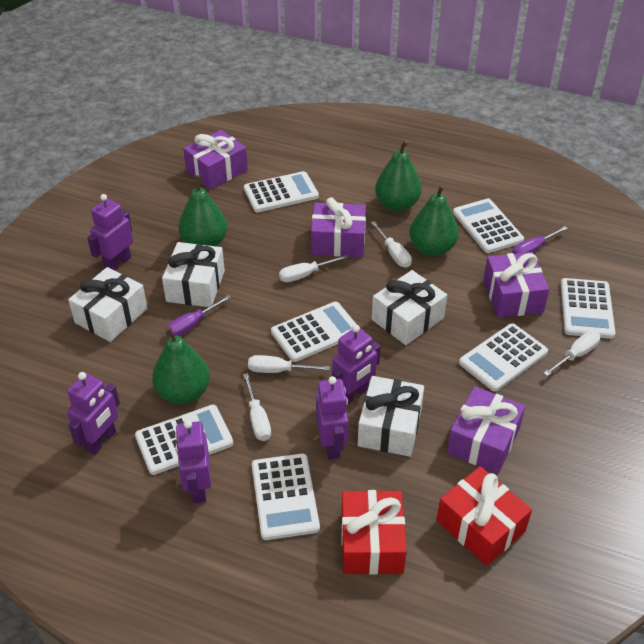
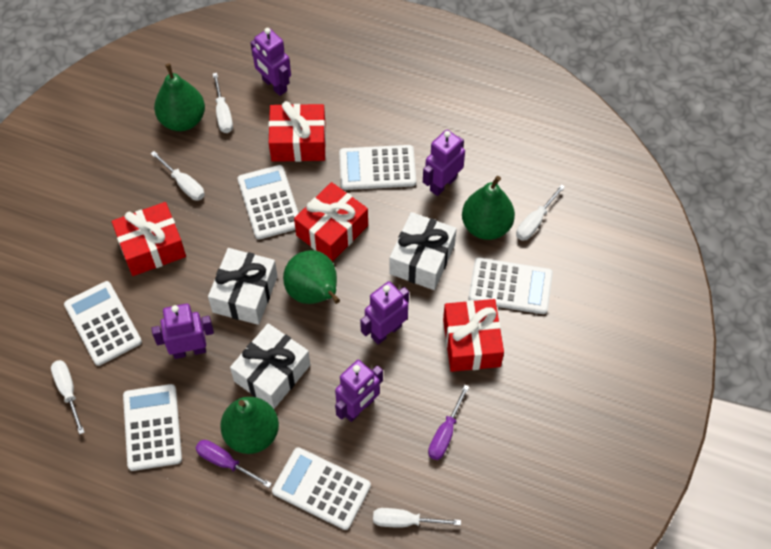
purple gift: 4 -> 0
red gift: 2 -> 4
white calculator: 7 -> 6
white gift: 4 -> 3

